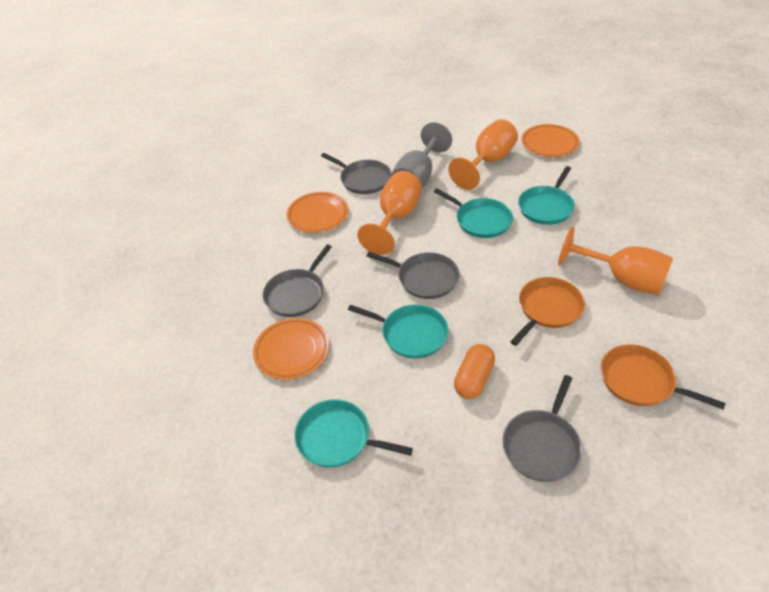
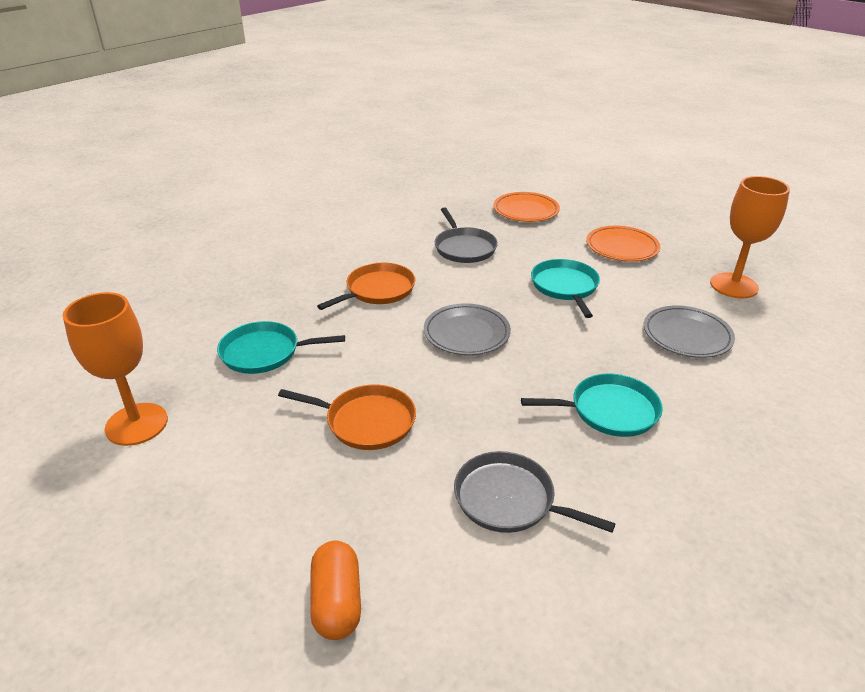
grey goblet: 1 -> 0
grey pan: 4 -> 2
grey plate: 0 -> 2
orange goblet: 3 -> 2
orange plate: 3 -> 2
turquoise pan: 4 -> 3

